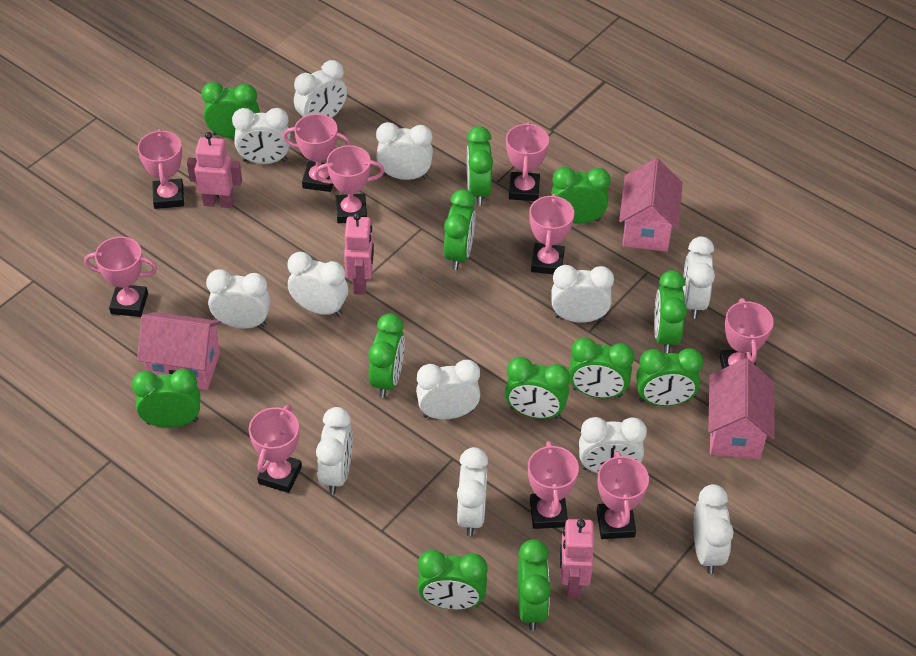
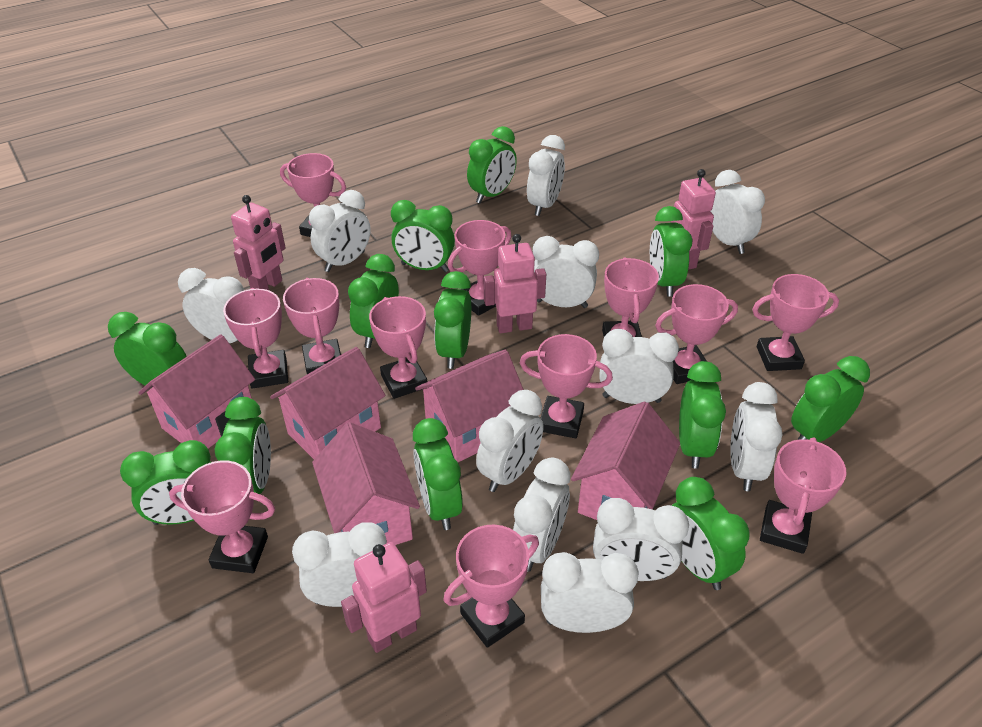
pink house: 3 -> 5
pink robot: 3 -> 4
pink trophy: 10 -> 12

